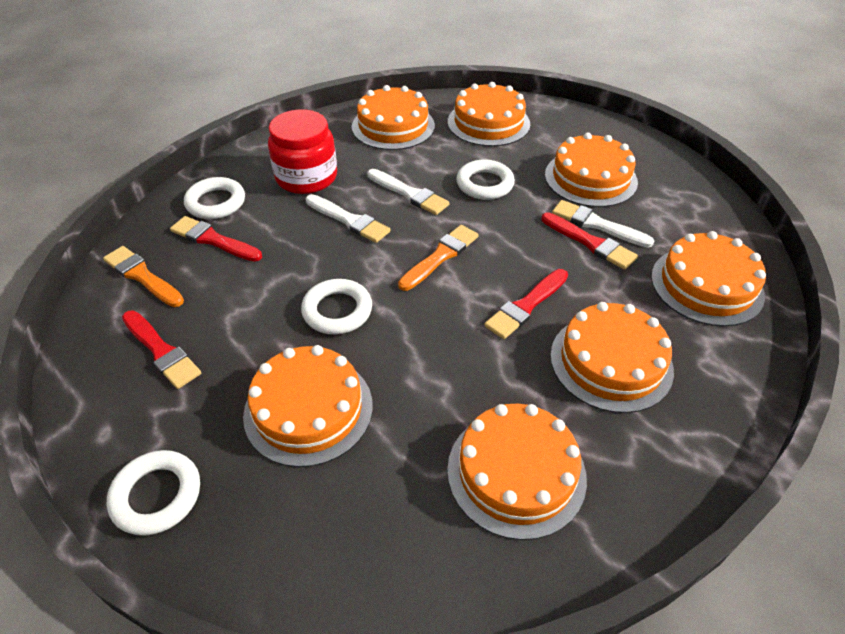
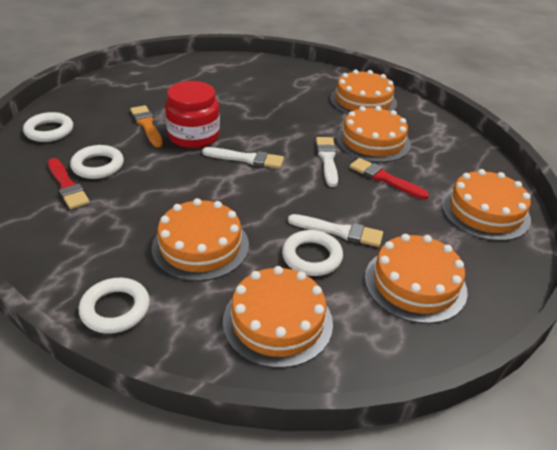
orange brush: 2 -> 1
orange cake: 7 -> 6
red brush: 4 -> 2

